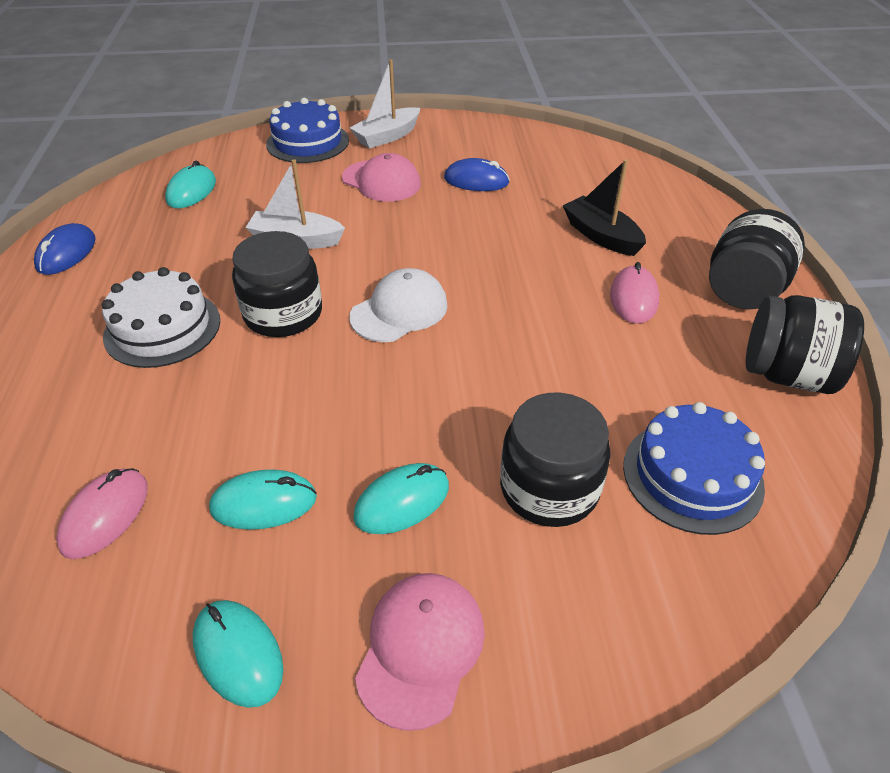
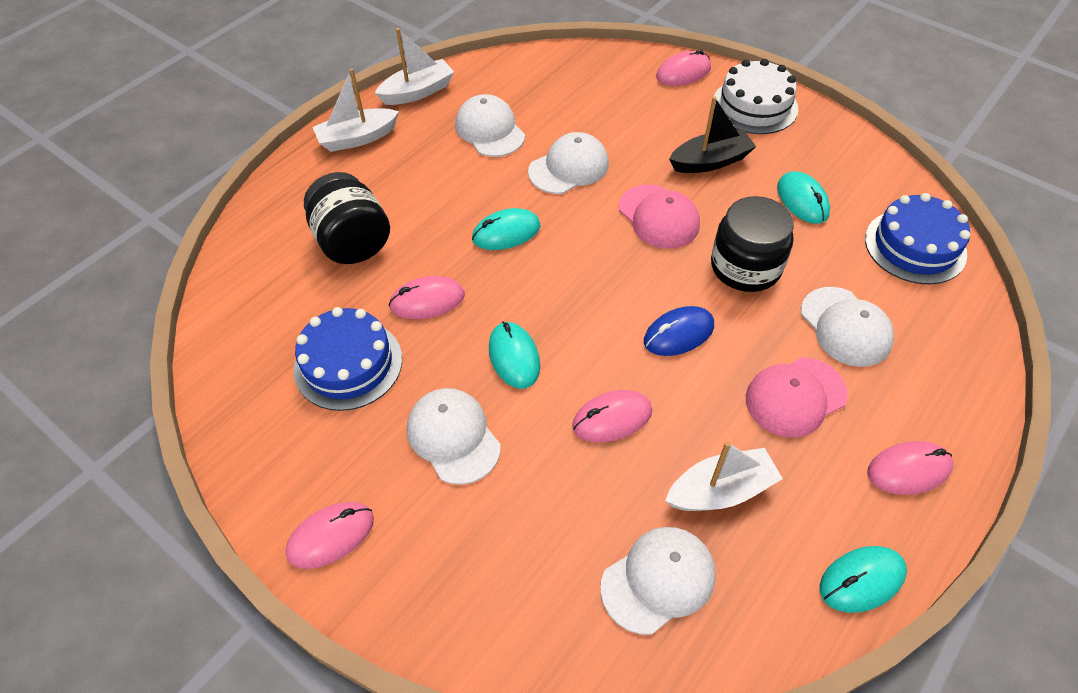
black jar: 4 -> 2
blue mouse: 2 -> 1
pink mouse: 2 -> 5
white boat: 2 -> 3
white cap: 1 -> 5

